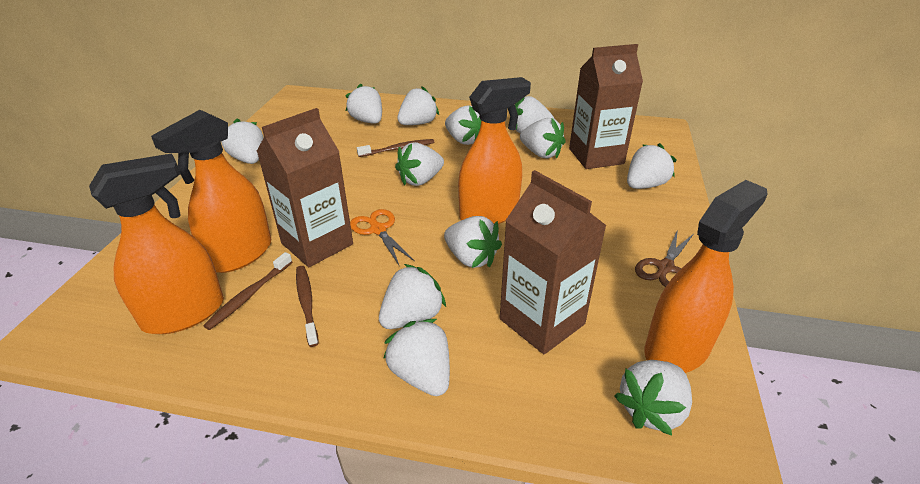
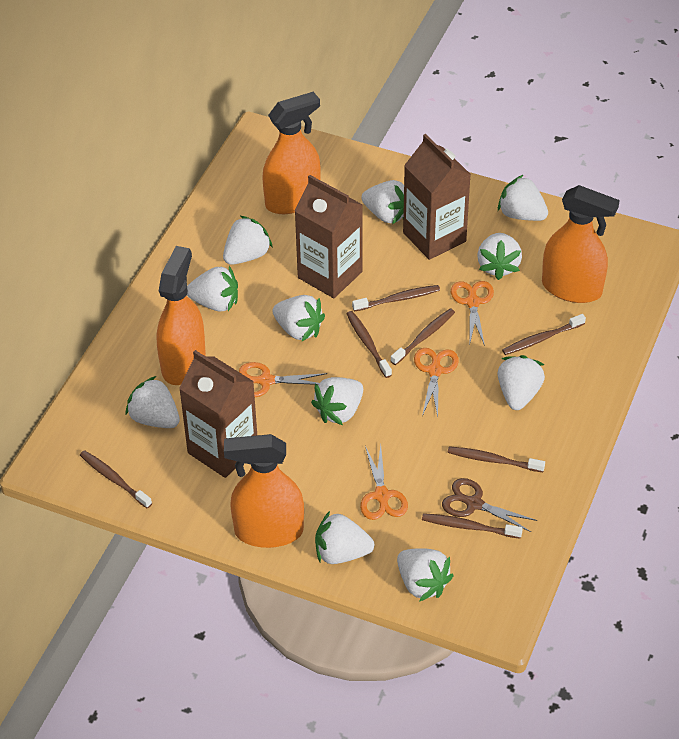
brown toothbrush: 3 -> 7
orange scissors: 1 -> 4
white strawberry: 12 -> 11

